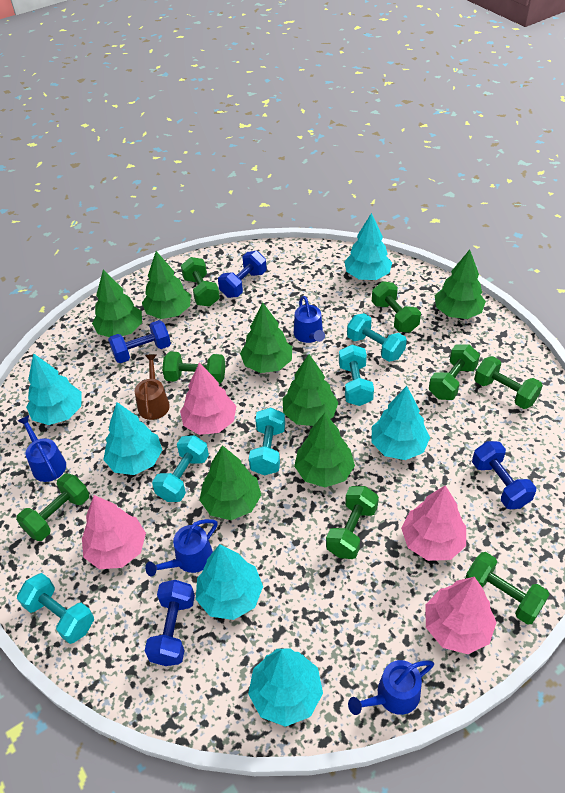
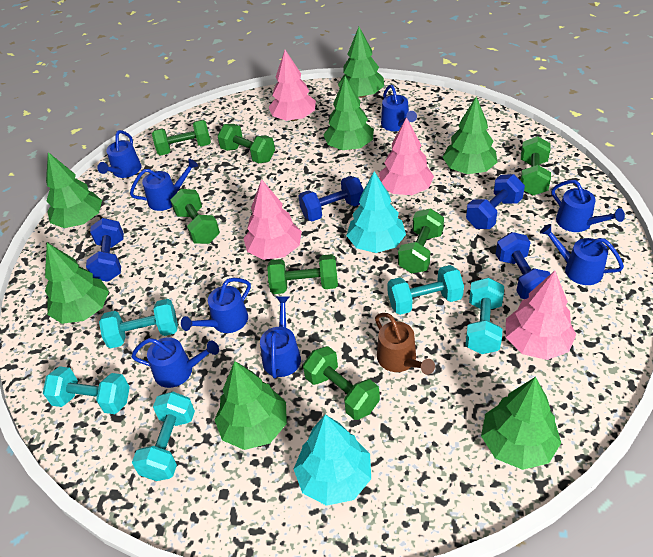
blue watering can: 4 -> 8
green dumbbell: 8 -> 7
turquoise tree: 6 -> 2

